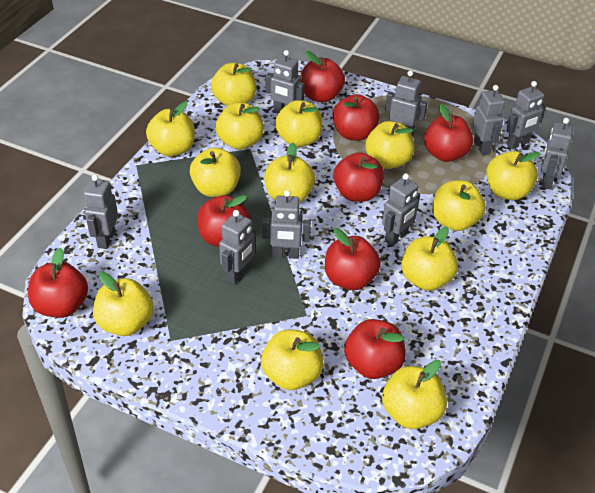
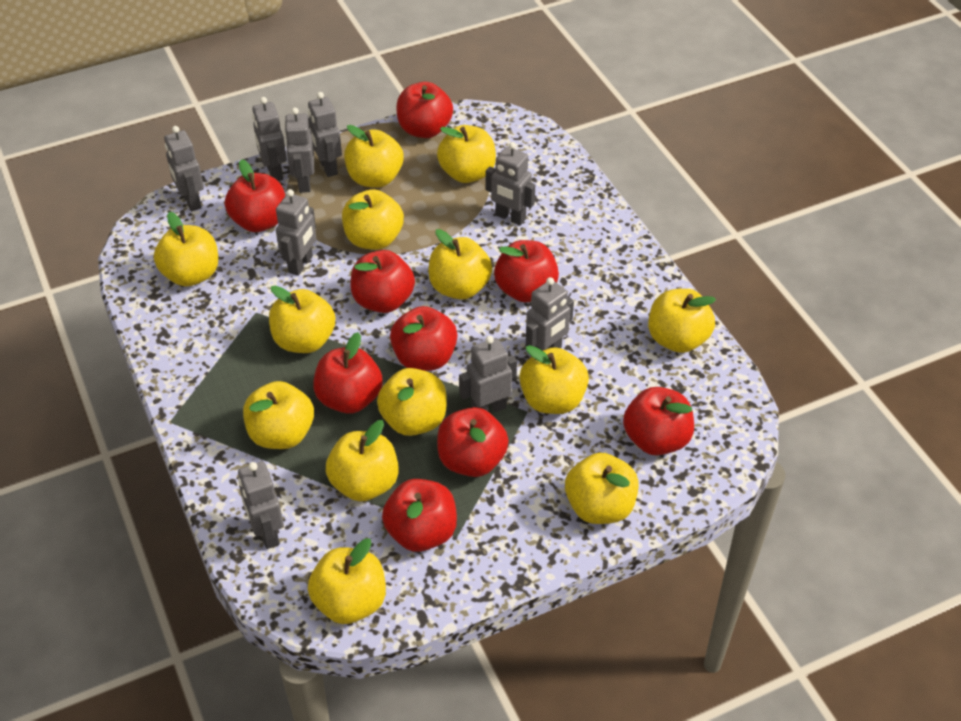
red apple: 8 -> 9

